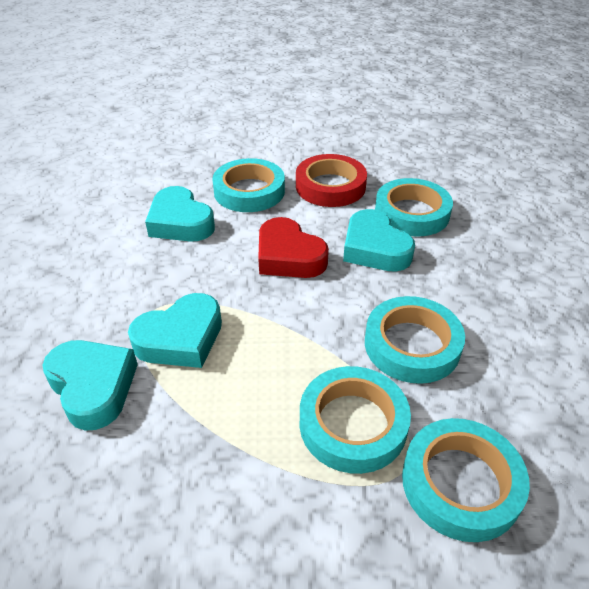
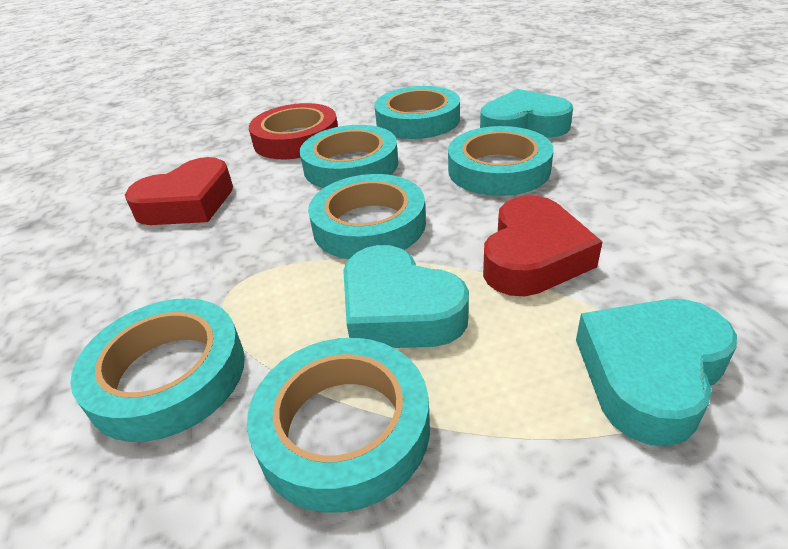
red heart: 1 -> 2
turquoise heart: 4 -> 3
turquoise tape: 5 -> 6

